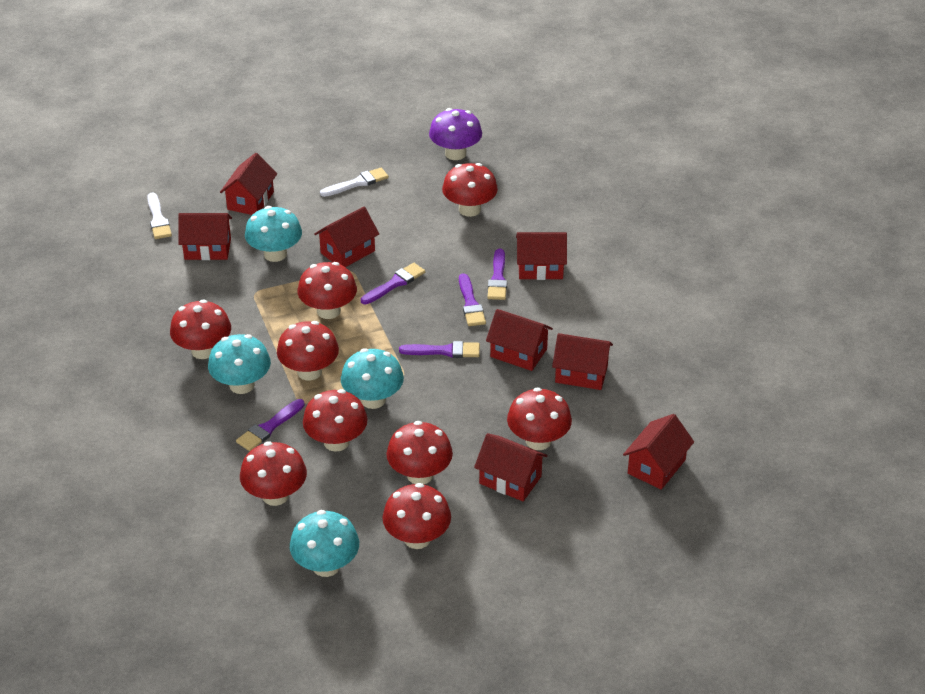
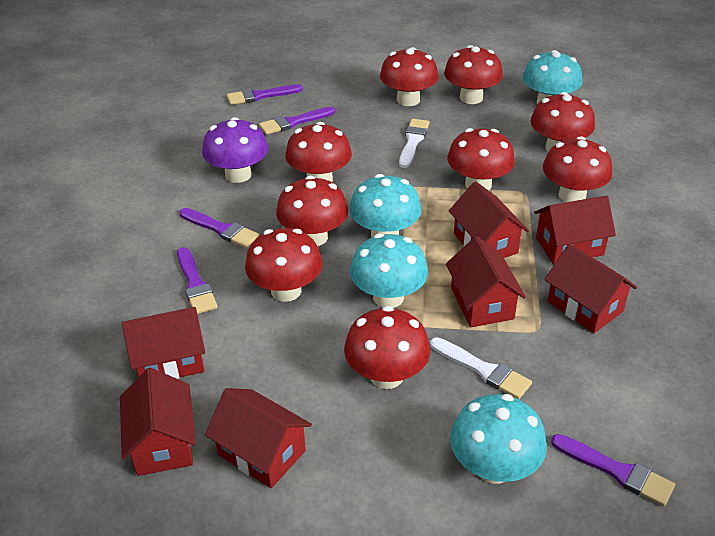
red house: 8 -> 7

